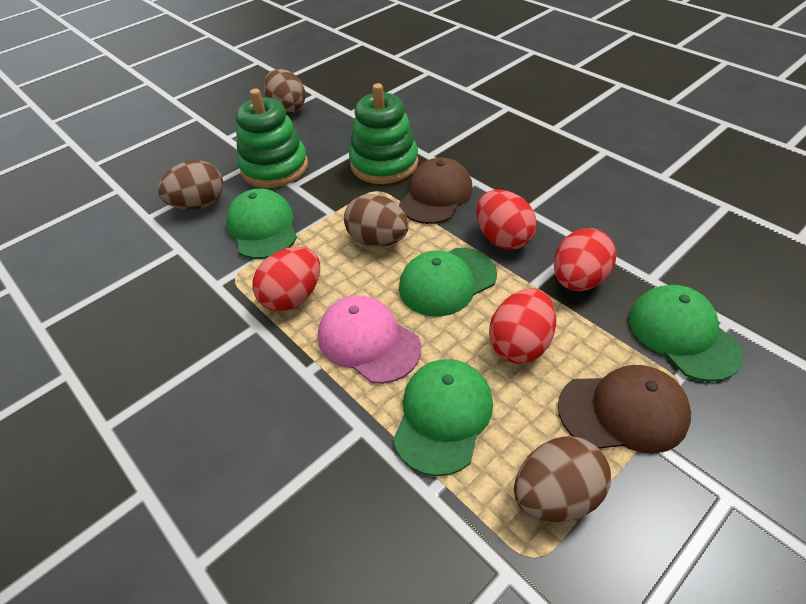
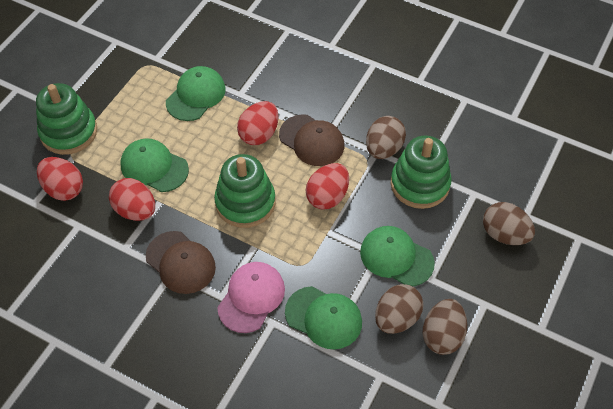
green stacking toy: 2 -> 3

